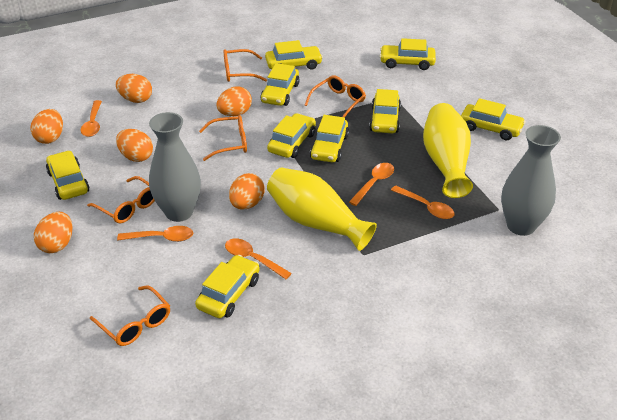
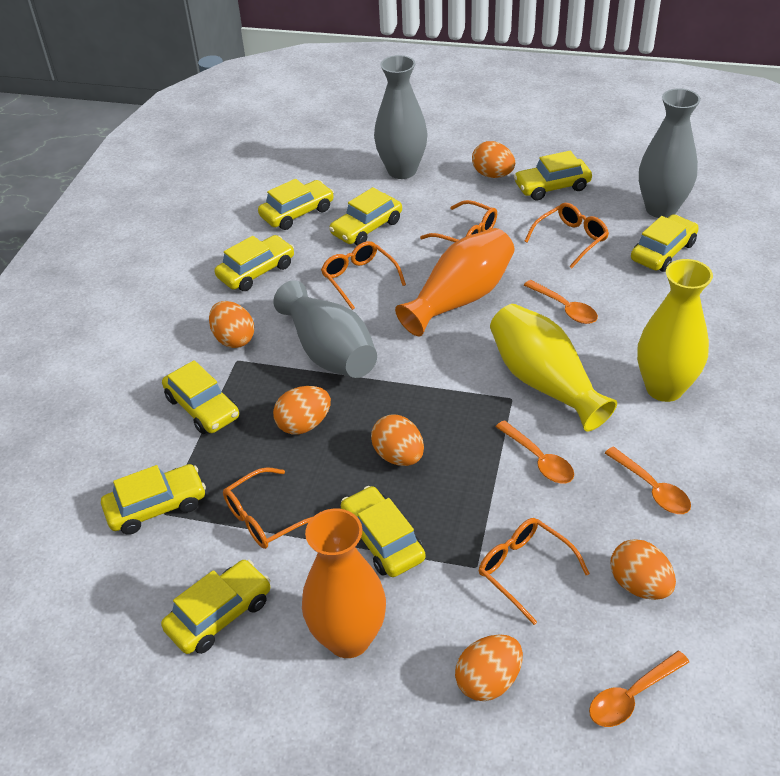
grey vase: 2 -> 3
orange spoon: 5 -> 4
orange vase: 0 -> 2

